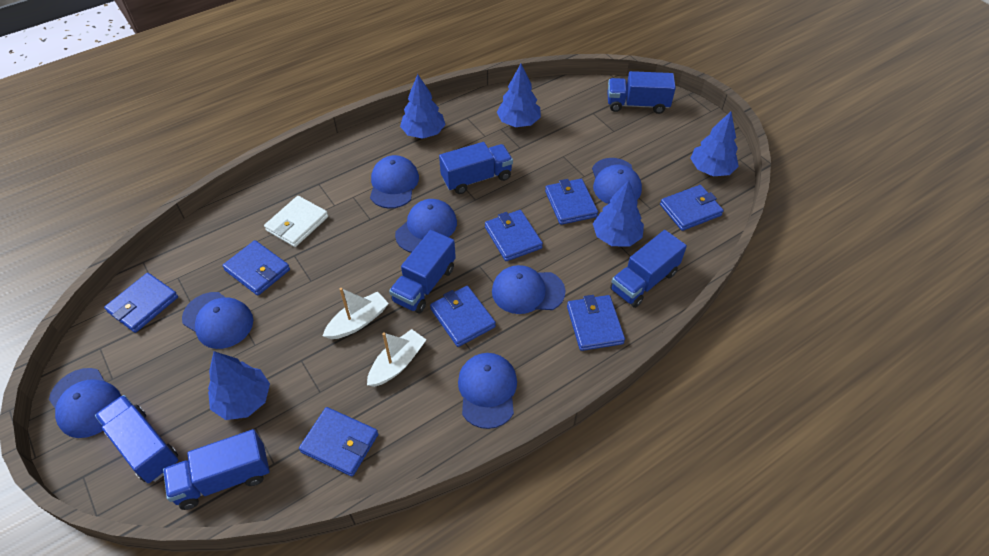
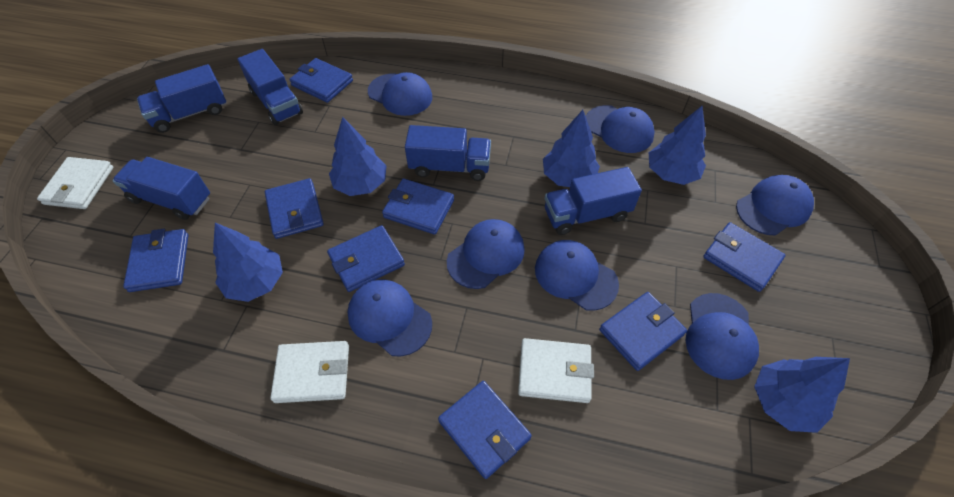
blue truck: 6 -> 5
white boat: 2 -> 0
white wallet: 1 -> 3

